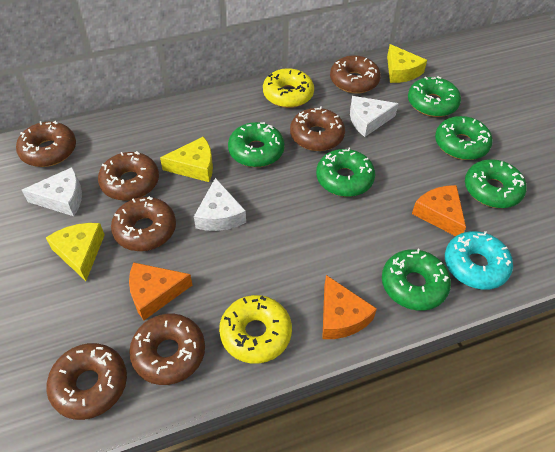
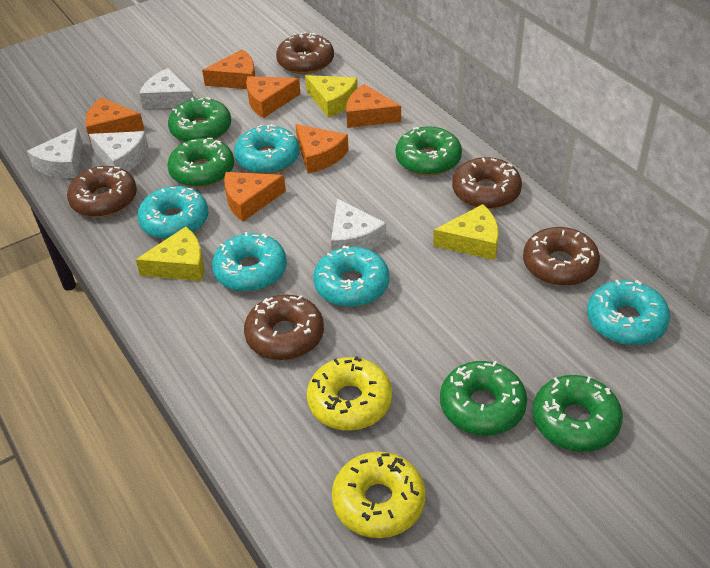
brown donut: 7 -> 5
green donut: 6 -> 5
orange cheese: 3 -> 6
turquoise donut: 1 -> 5
white cheese: 3 -> 4

